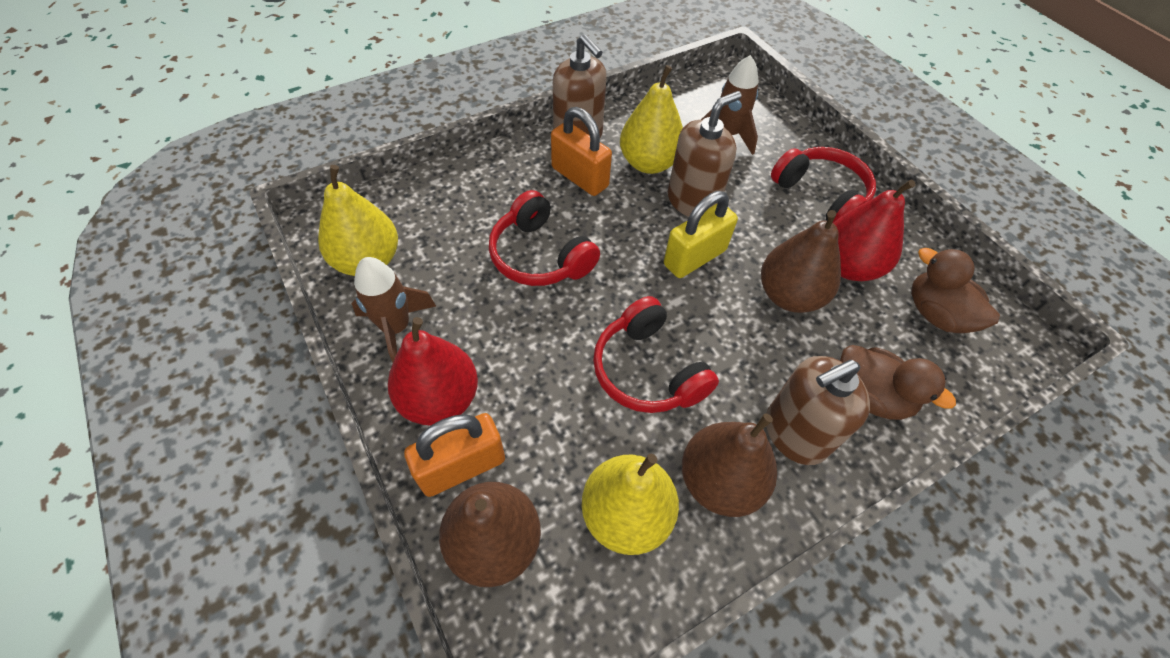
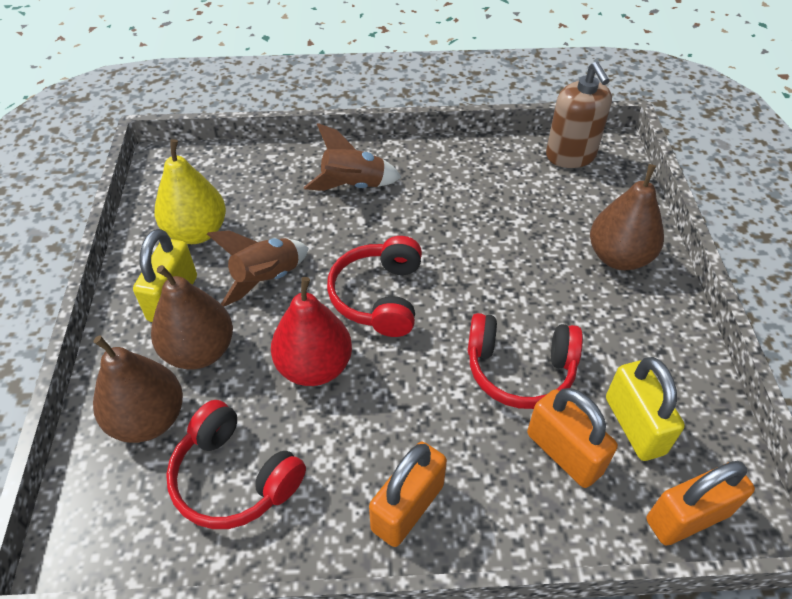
brown duck: 2 -> 0
brown soap dispenser: 3 -> 1
orange padlock: 2 -> 3
red pear: 2 -> 1
yellow padlock: 1 -> 2
yellow pear: 3 -> 1

